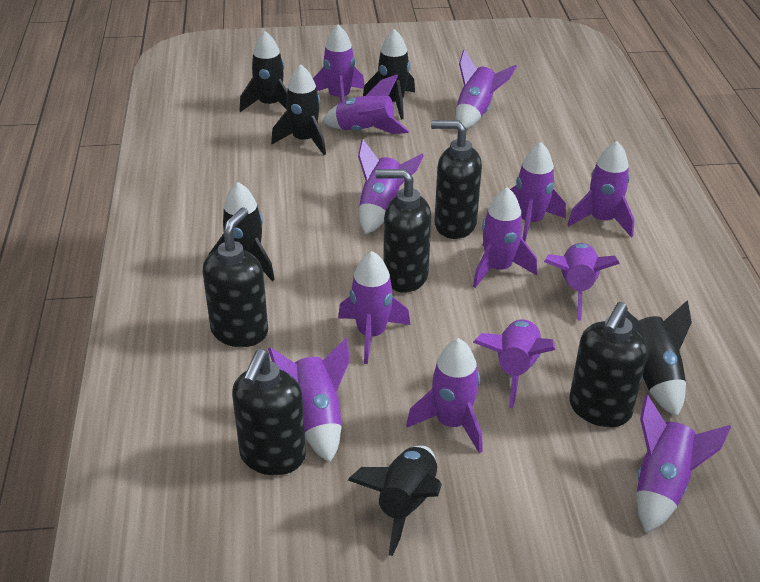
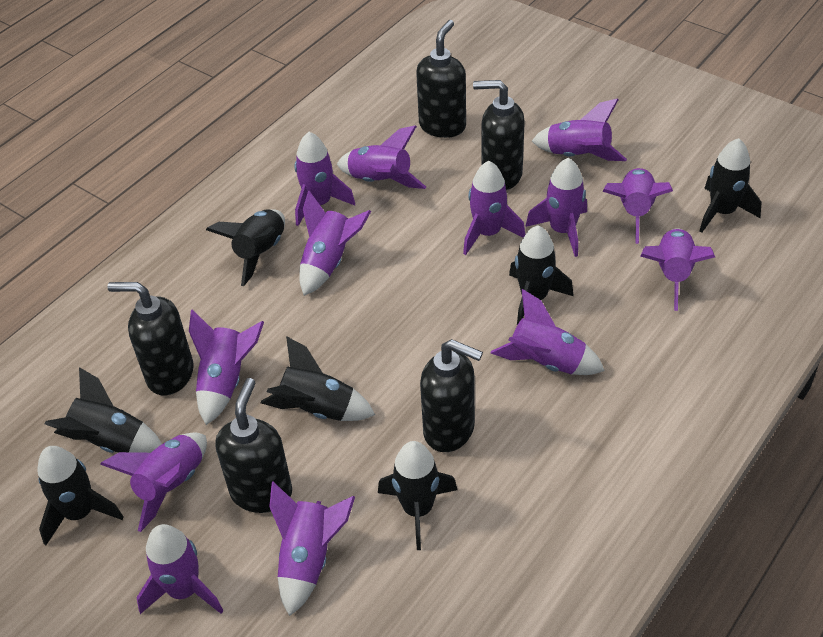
black rocket: 6 -> 7

